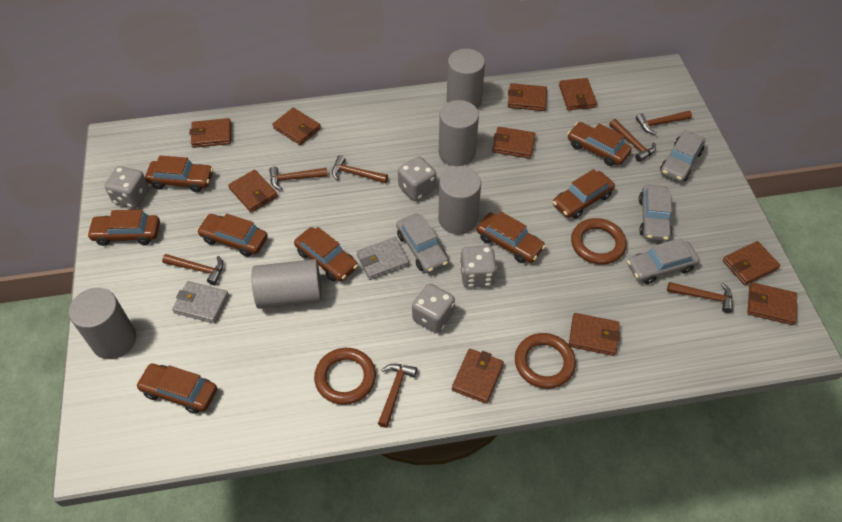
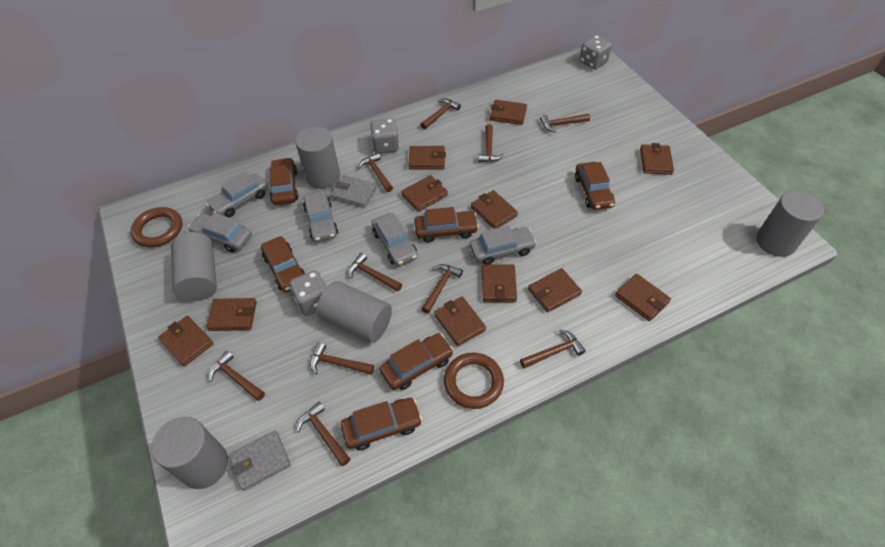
brown car: 8 -> 6
brown hammer: 7 -> 10
brown ring: 3 -> 2
brown wallet: 10 -> 11
grey car: 4 -> 5
grey dice: 4 -> 3

